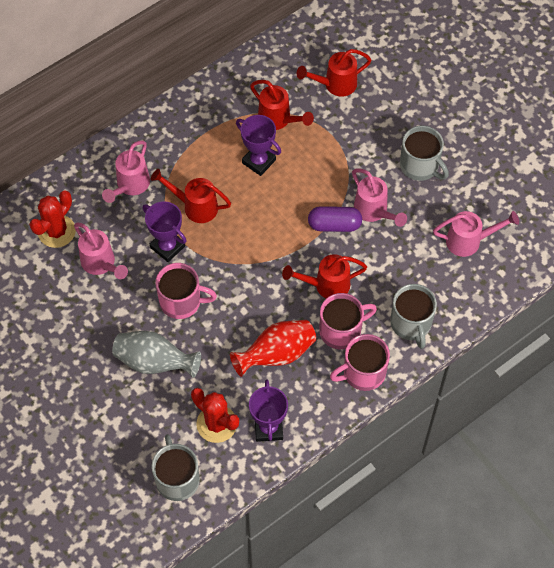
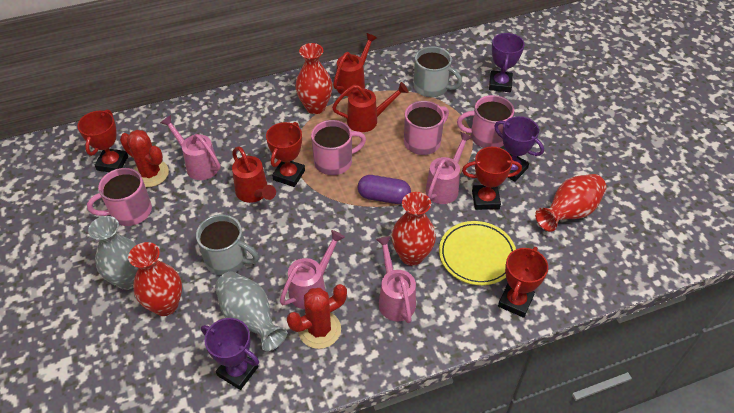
grey mug: 3 -> 2
grey vase: 1 -> 2
pink mug: 3 -> 4
red trophy: 0 -> 4
red vase: 1 -> 4
red watering can: 4 -> 3
yellow plate: 0 -> 1

